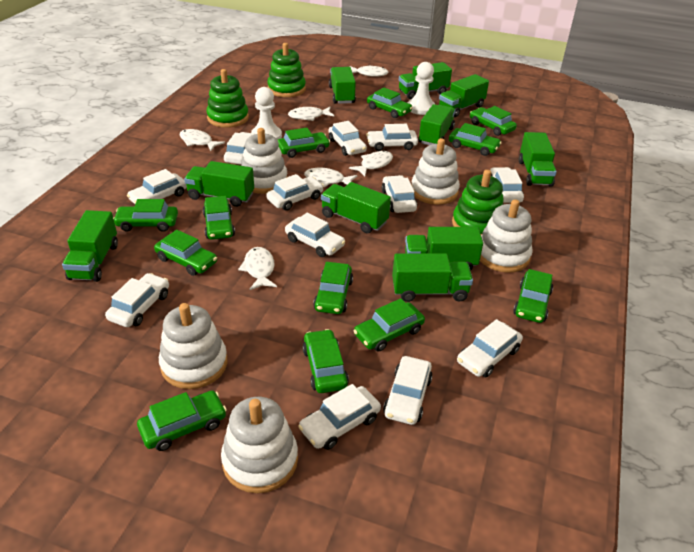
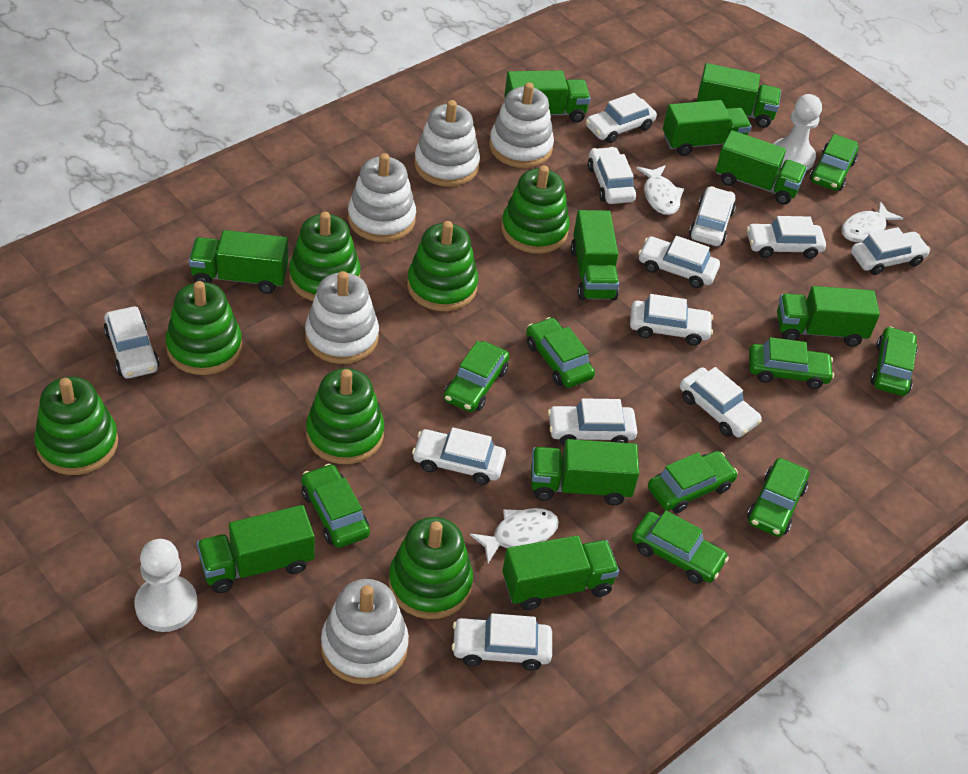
green car: 12 -> 9
green stacking toy: 3 -> 7
white fish: 6 -> 3

